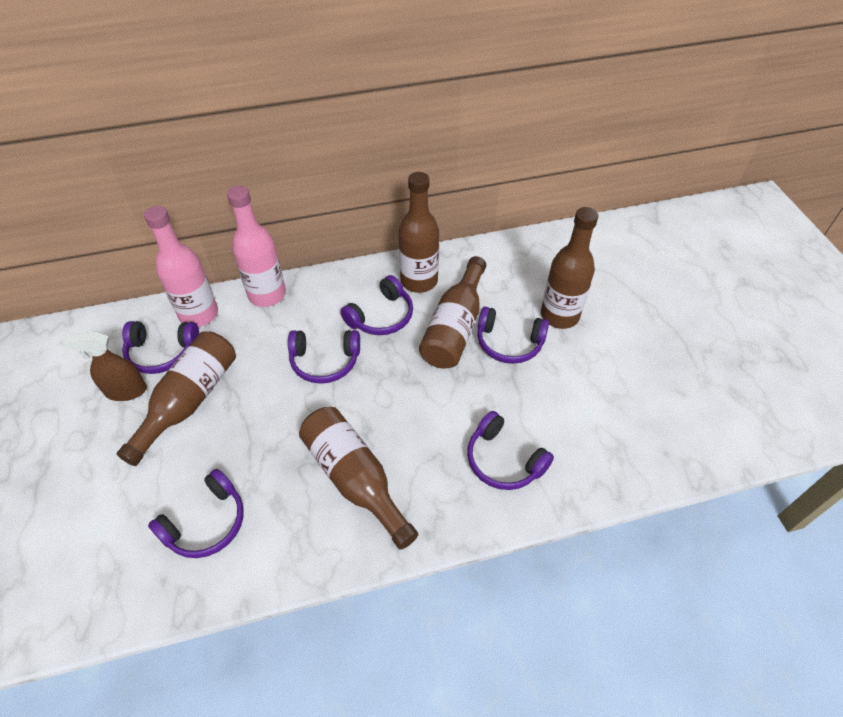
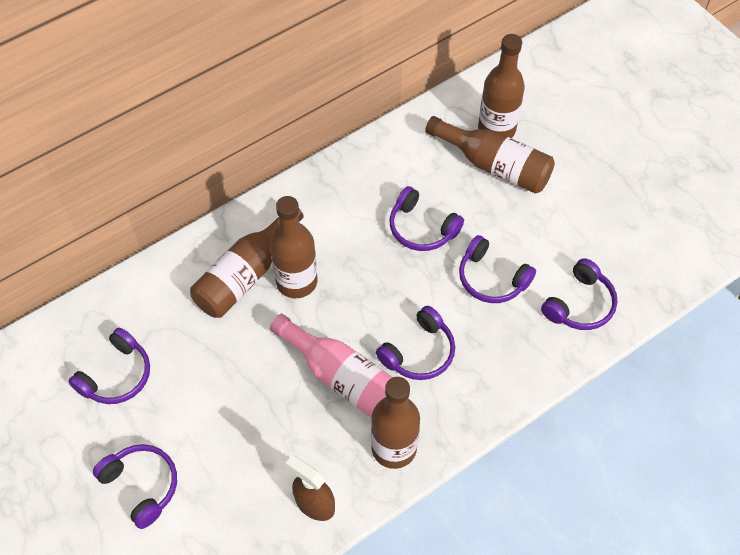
pink bottle: 2 -> 1

